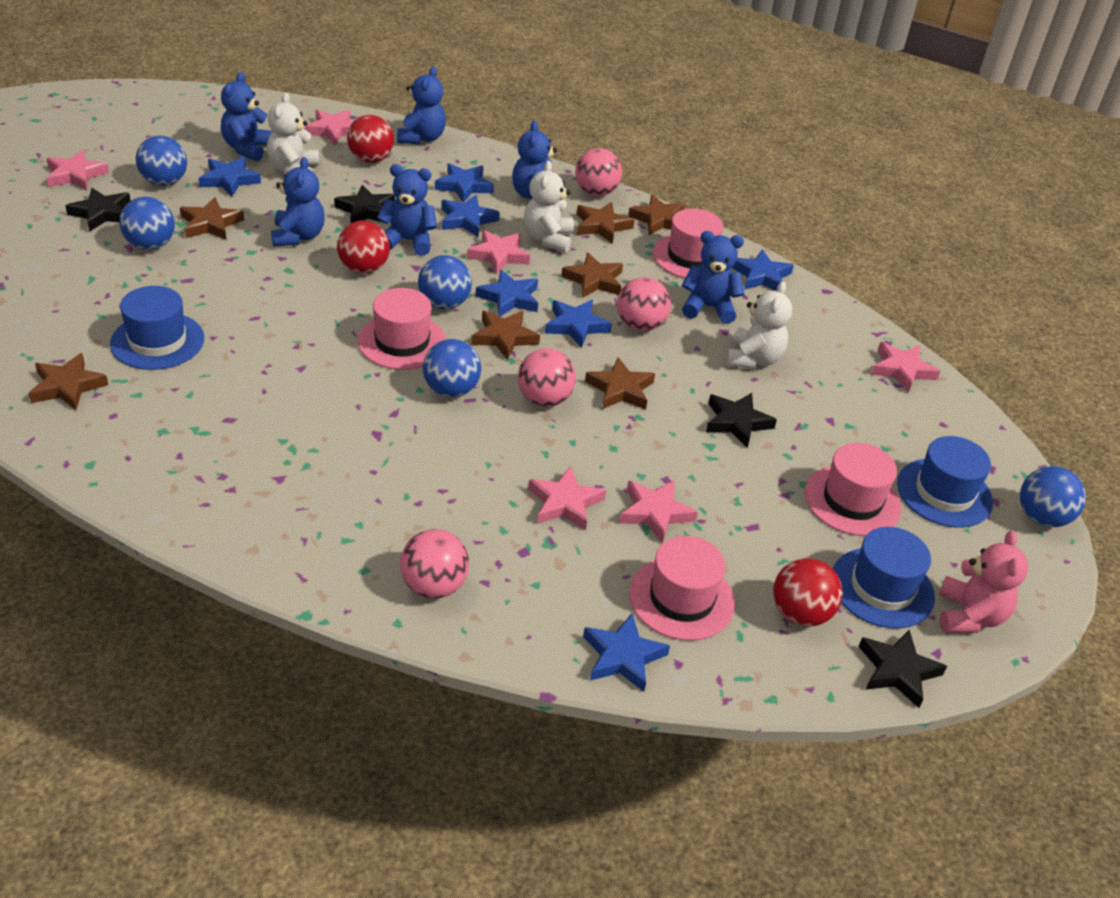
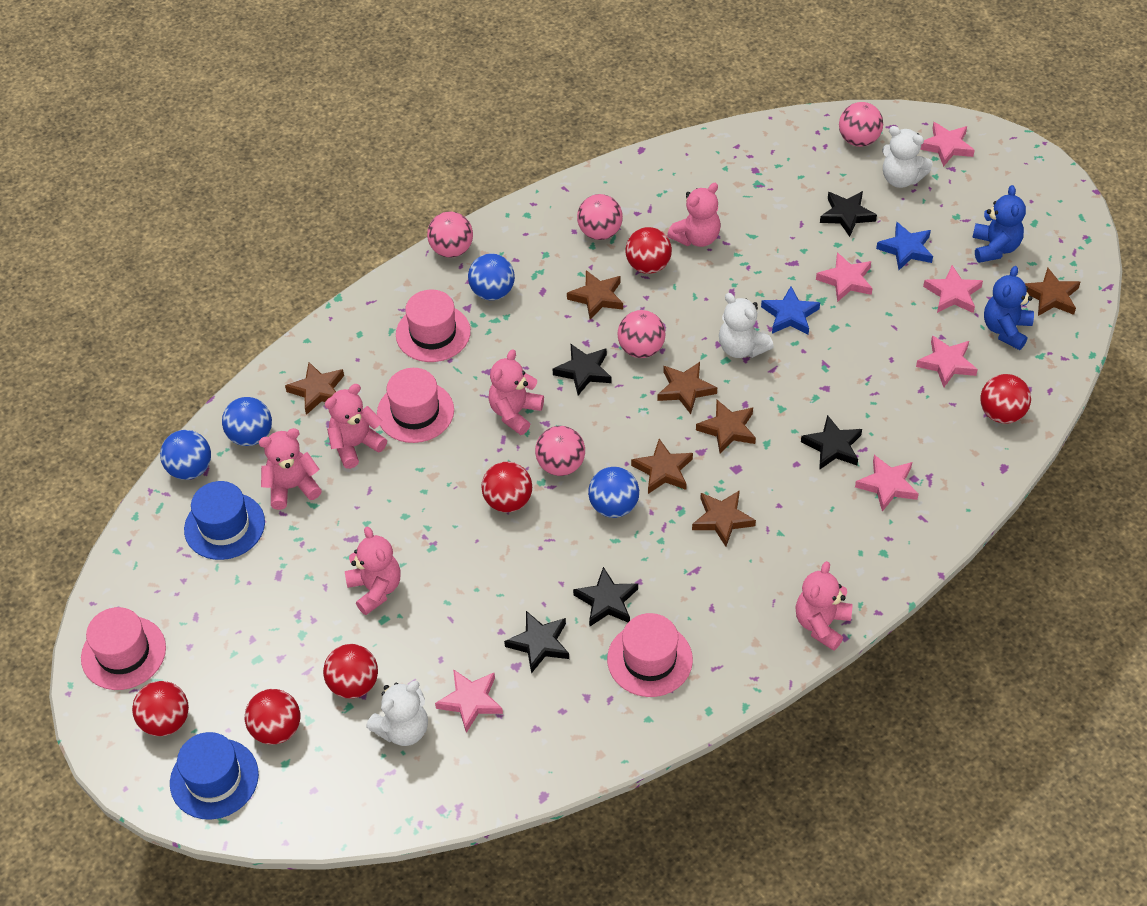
black star: 4 -> 5
blue ball: 5 -> 4
blue hat: 3 -> 2
blue star: 7 -> 2
blue teddy bear: 6 -> 2
pink ball: 4 -> 5
pink teddy bear: 1 -> 6
red ball: 3 -> 6

